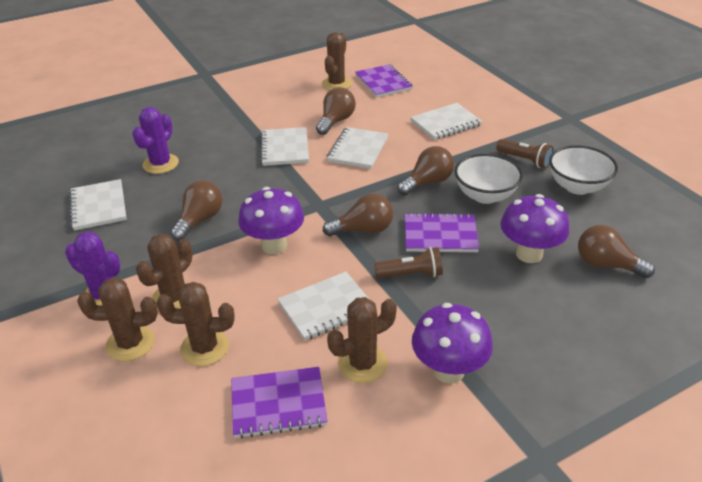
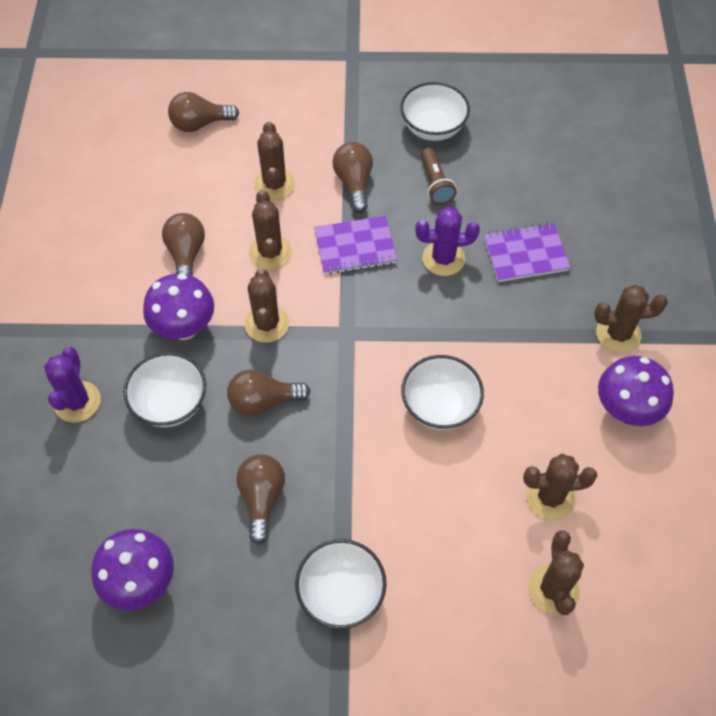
brown cactus: 5 -> 6
brown flashlight: 2 -> 1
purple notebook: 3 -> 2
white bowl: 2 -> 4
white notebook: 5 -> 0

